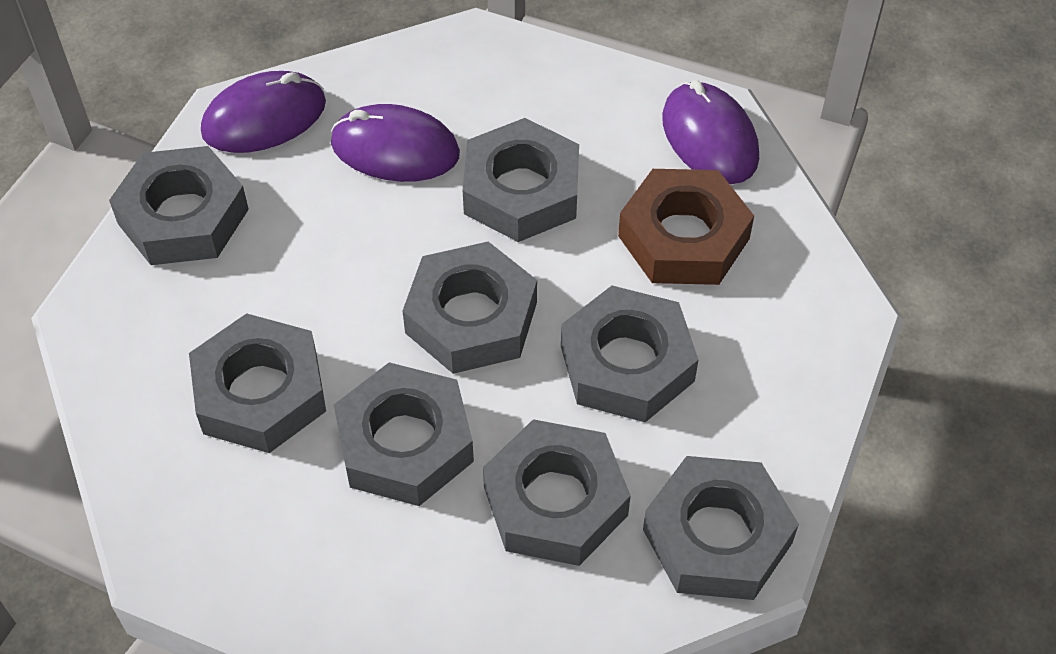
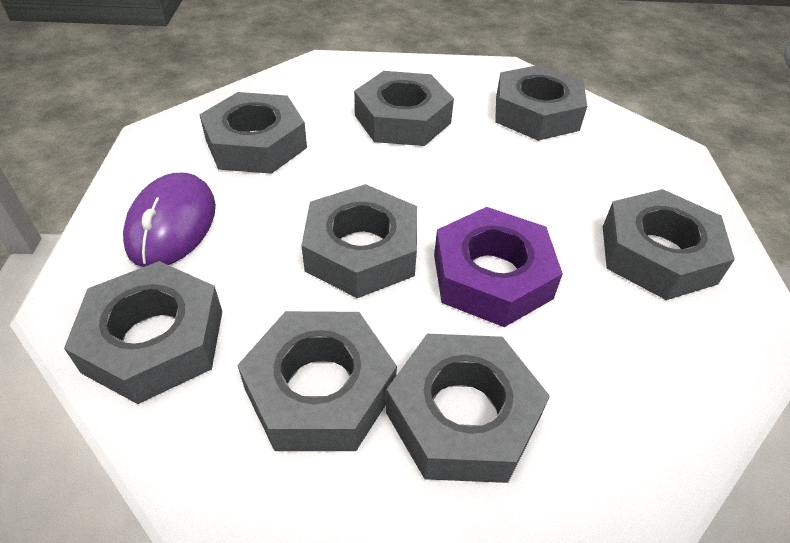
brown nut: 1 -> 0
purple mouse: 3 -> 1
purple nut: 0 -> 1

